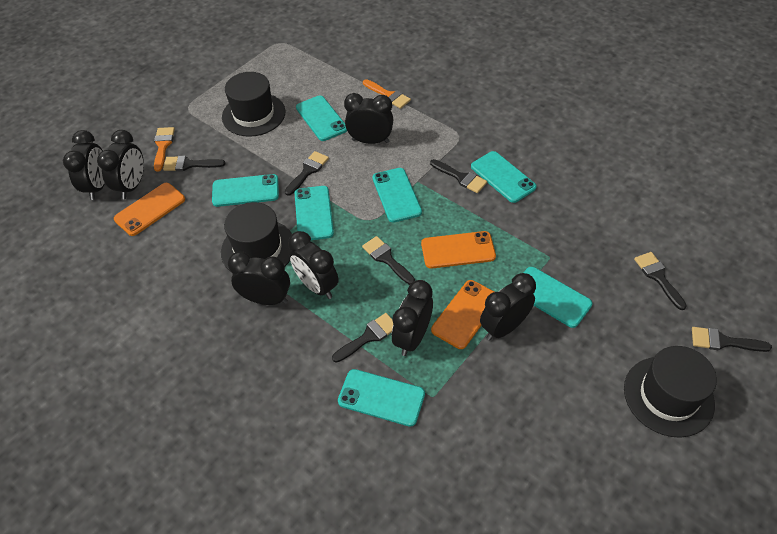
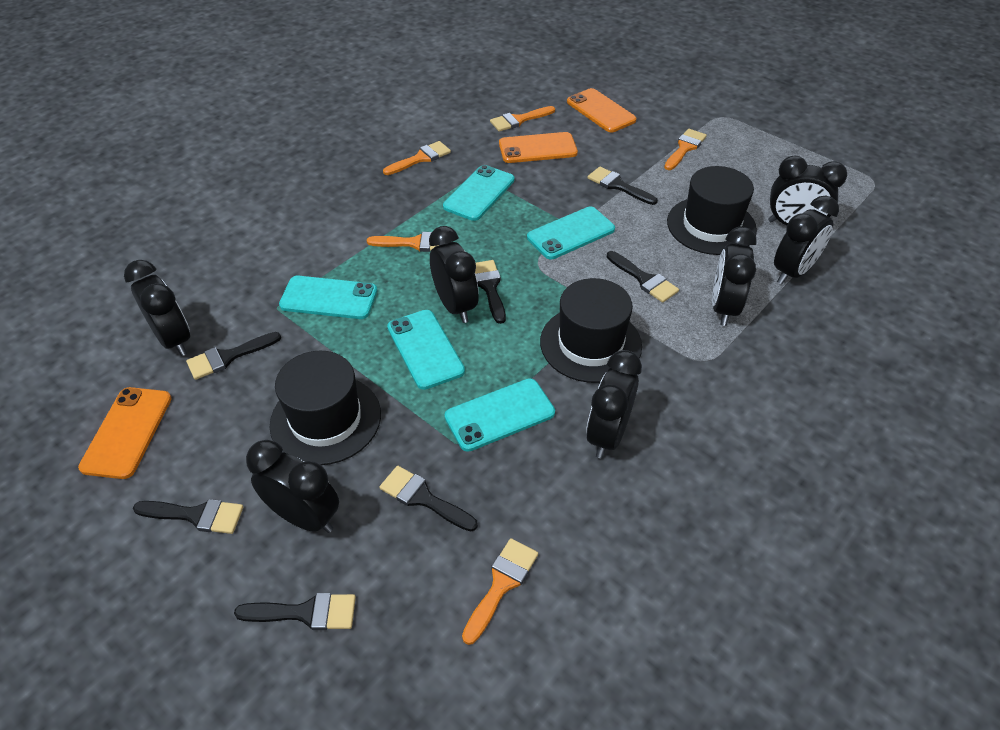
orange brush: 2 -> 5
turquoise phone: 7 -> 5

